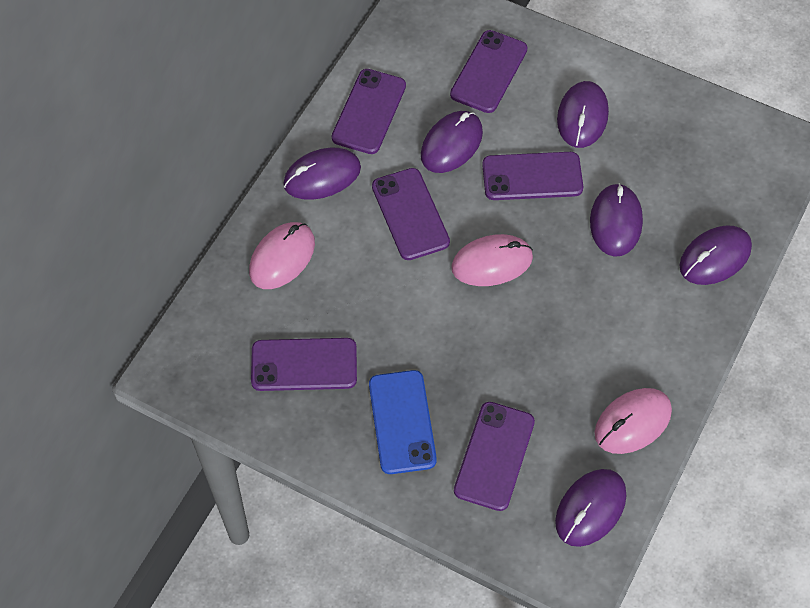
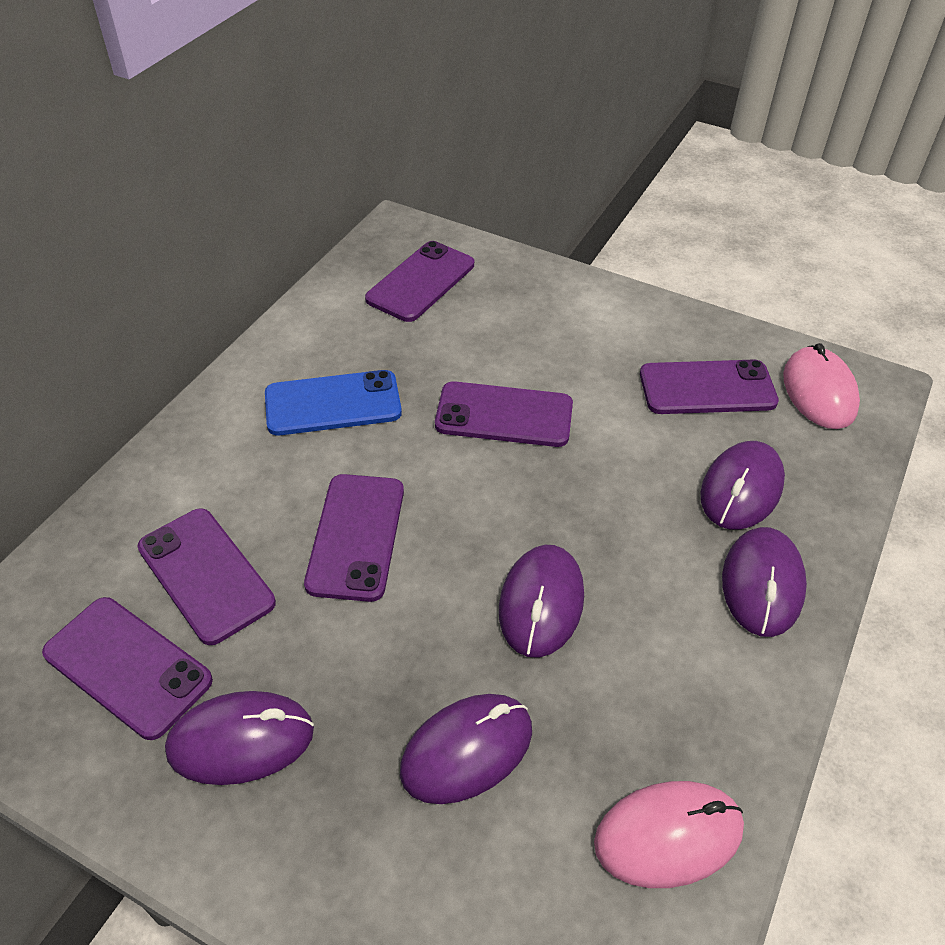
pink mouse: 3 -> 2
purple mouse: 6 -> 5

